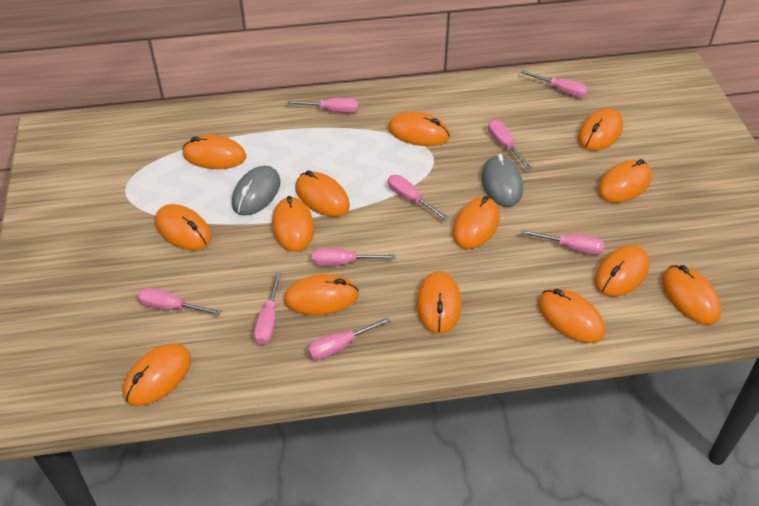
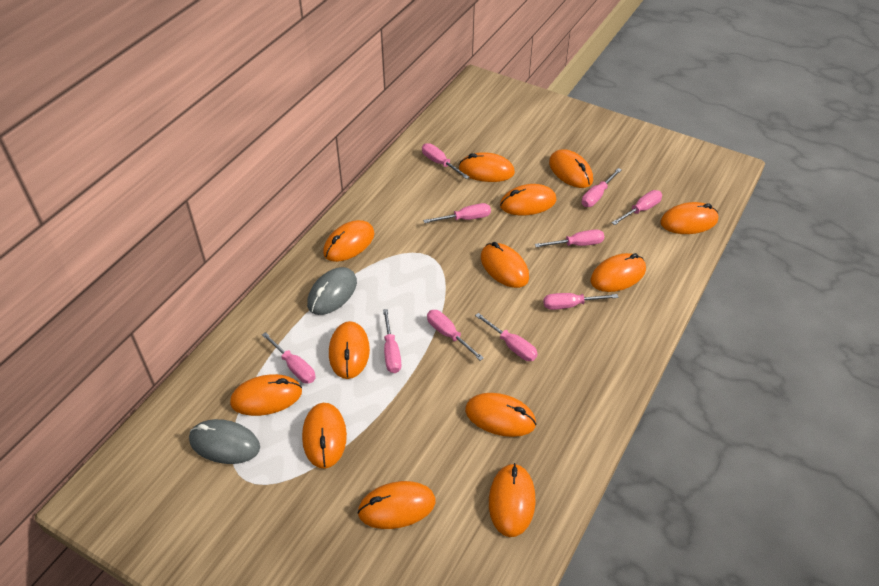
orange mouse: 14 -> 13
pink screwdriver: 9 -> 10

